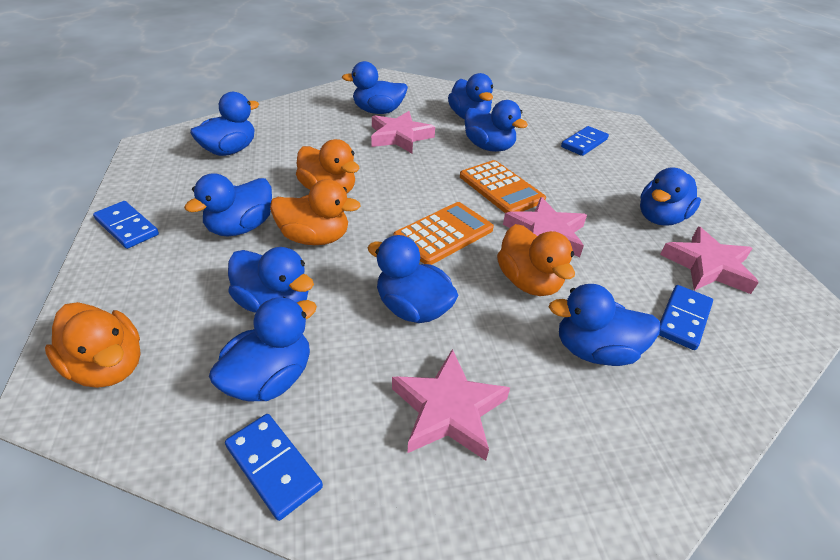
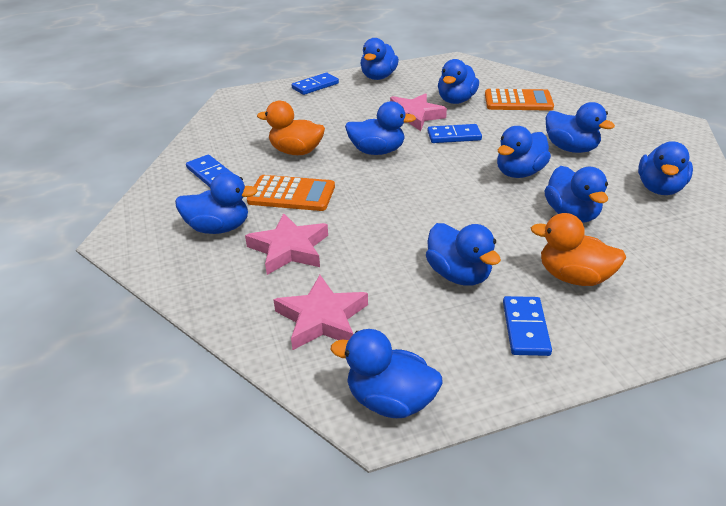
orange duck: 4 -> 2
pink star: 4 -> 3

